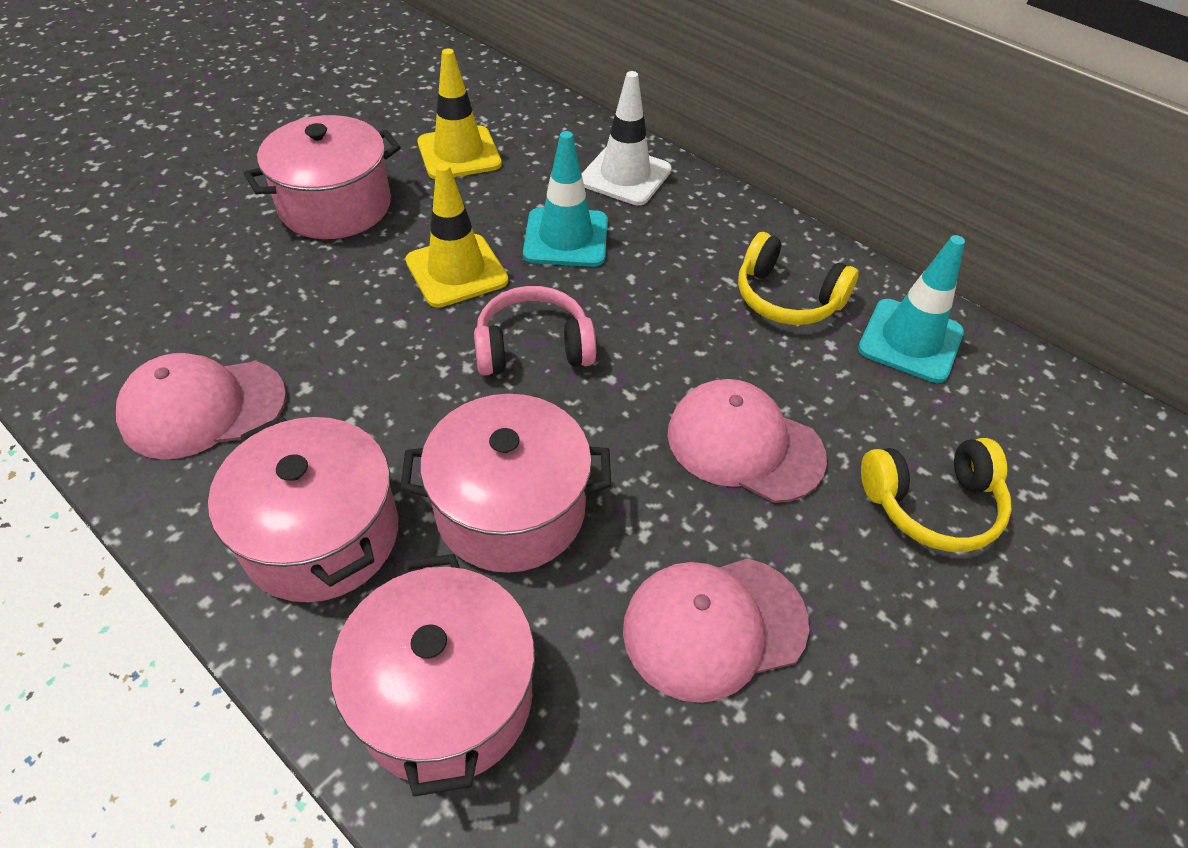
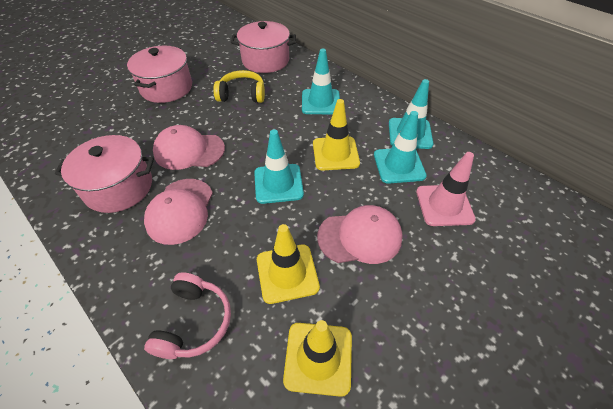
pink pot: 4 -> 3
pink traffic cone: 0 -> 1
turquoise traffic cone: 2 -> 4
white traffic cone: 1 -> 0
yellow headphones: 2 -> 1
yellow traffic cone: 2 -> 3

